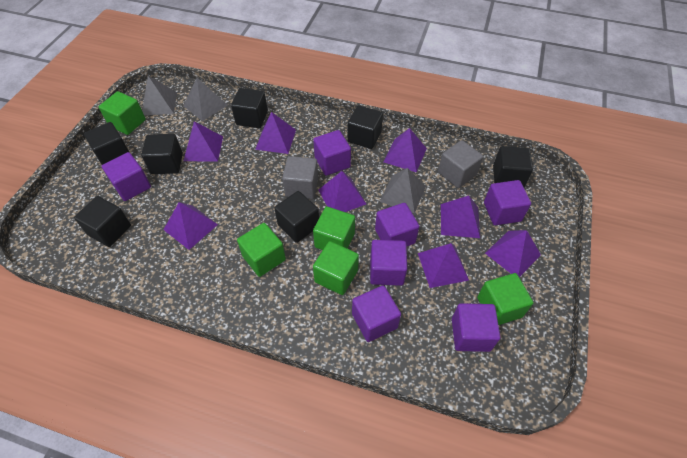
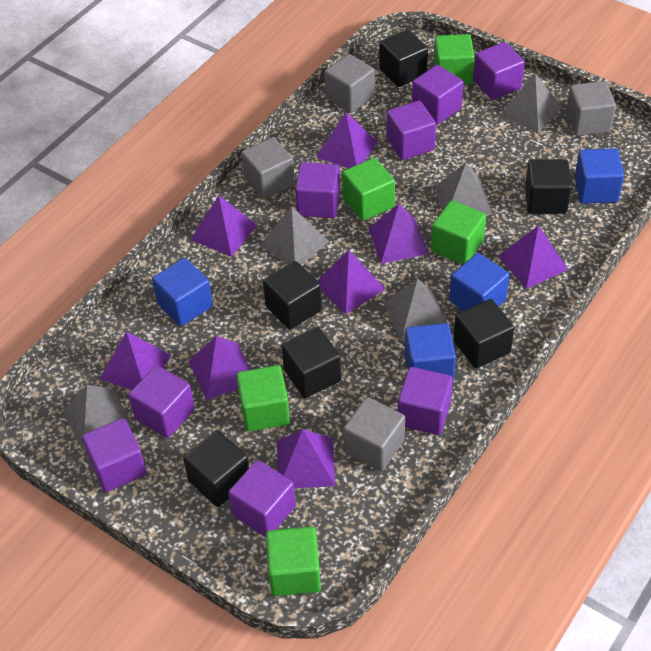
black cube: 7 -> 6
blue cube: 0 -> 4
grey cube: 2 -> 4
grey pyramid: 3 -> 5
purple cube: 7 -> 8

